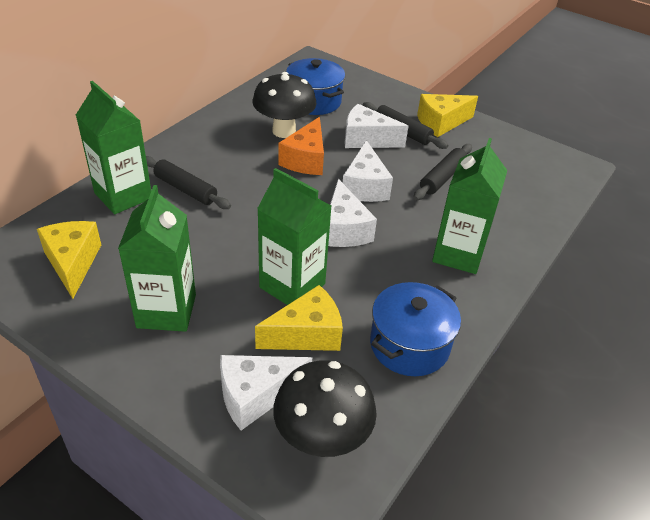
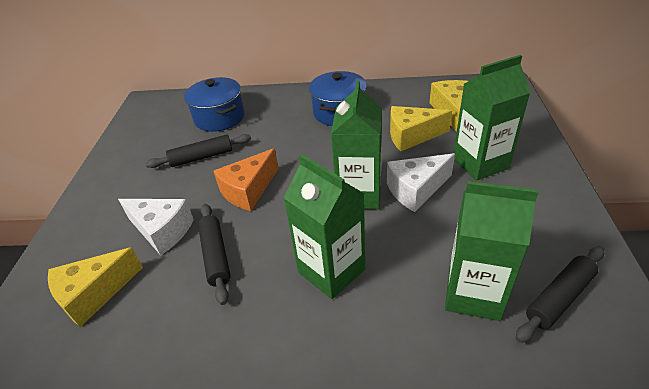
black mushroom: 2 -> 0
white cheese: 4 -> 2

